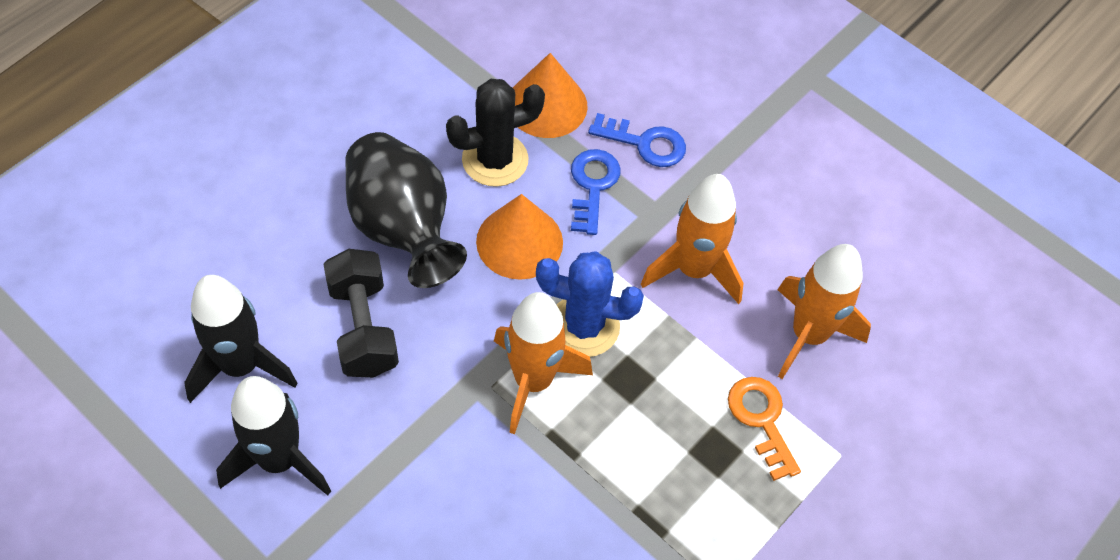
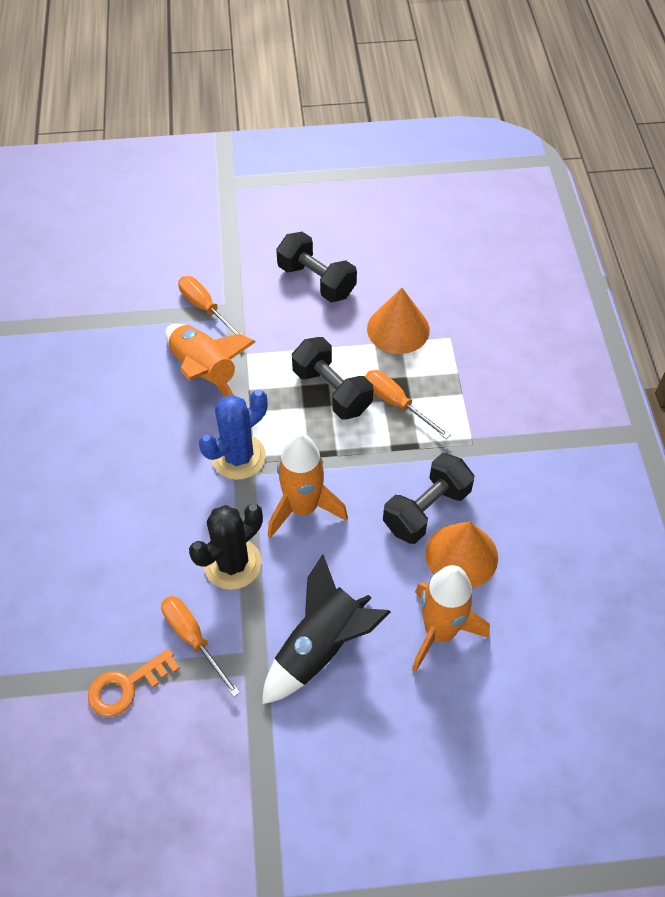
black dumbbell: 1 -> 3
black rocket: 2 -> 1
black vase: 1 -> 0
blue key: 2 -> 0
orange screwdriver: 0 -> 3

